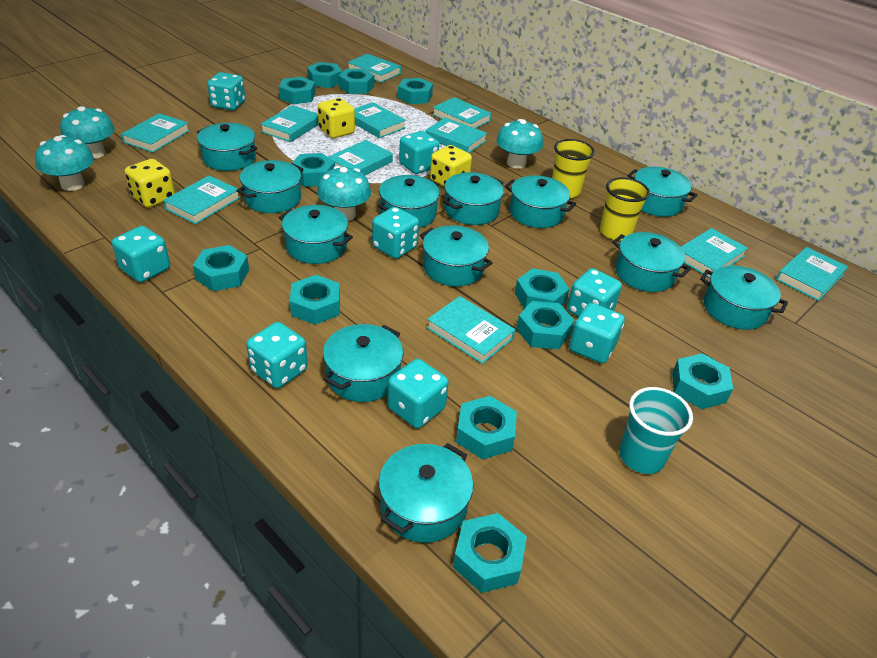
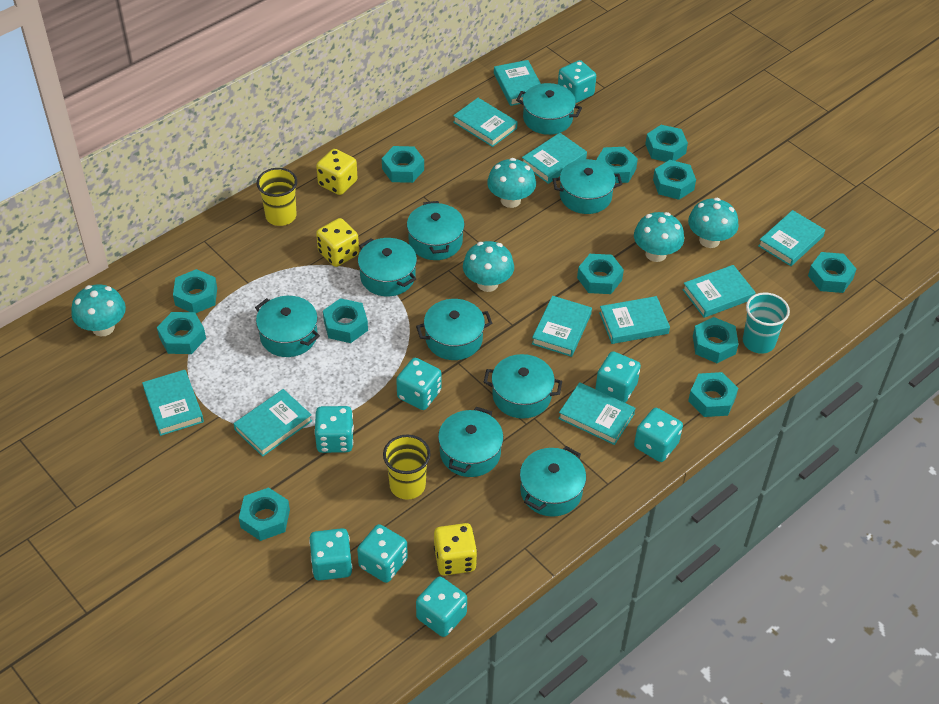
turquoise book: 11 -> 10
turquoise mushroom: 4 -> 5
turquoise pot: 12 -> 9

